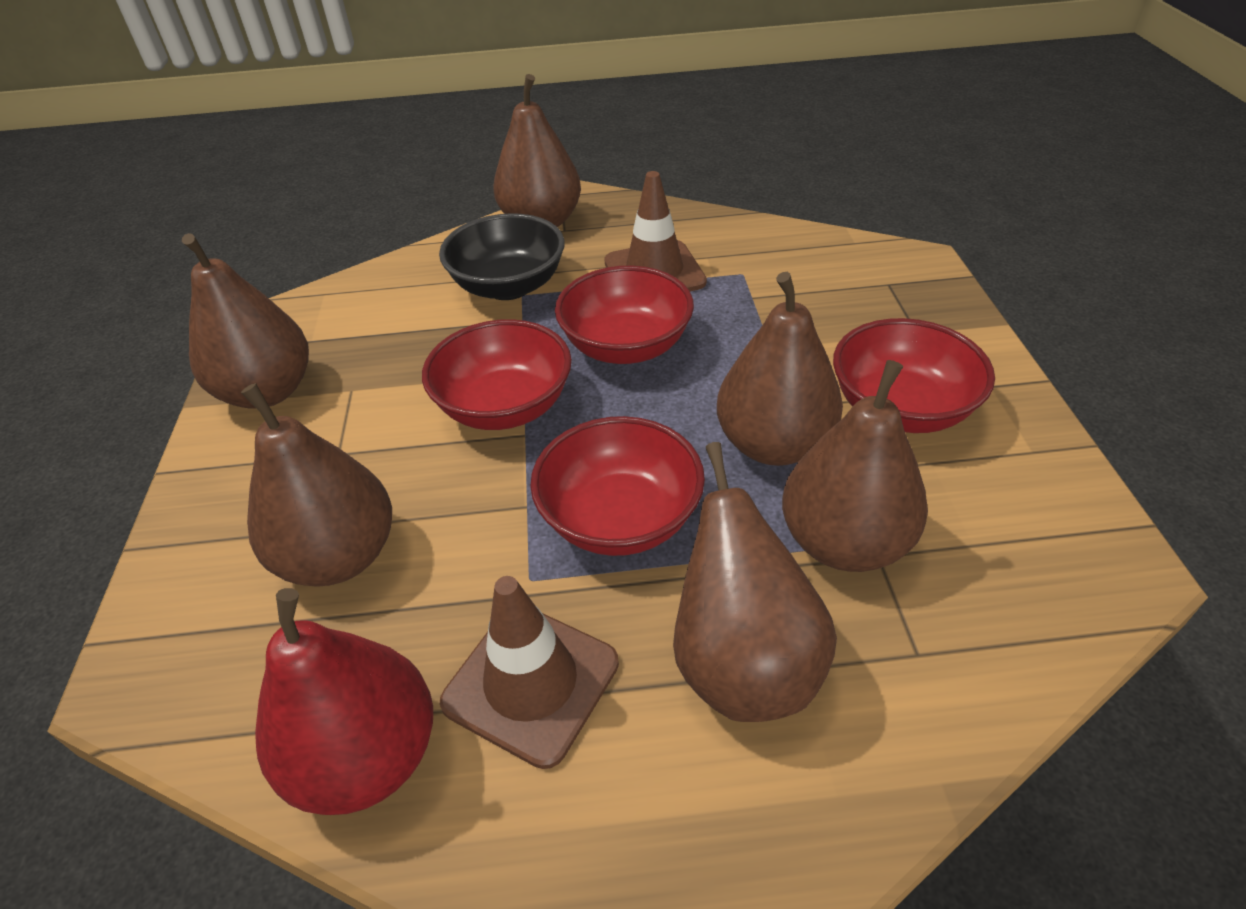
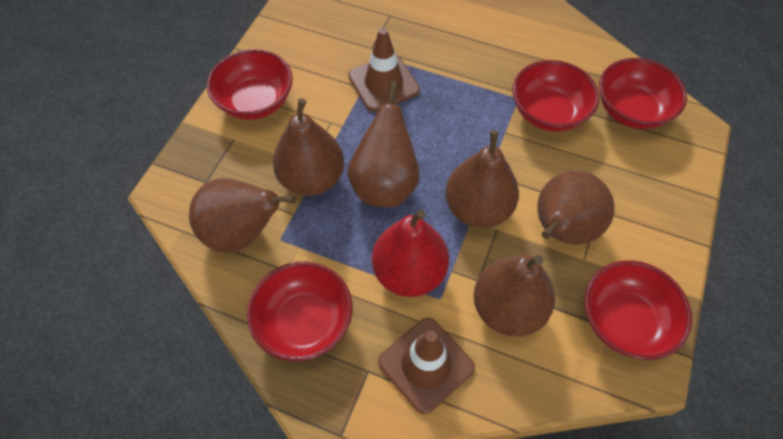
black bowl: 1 -> 0
red bowl: 4 -> 5

